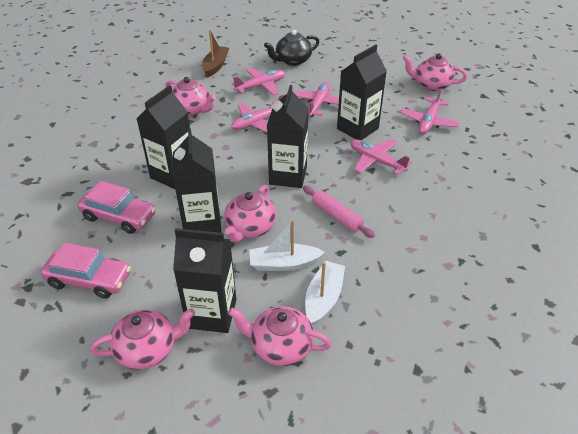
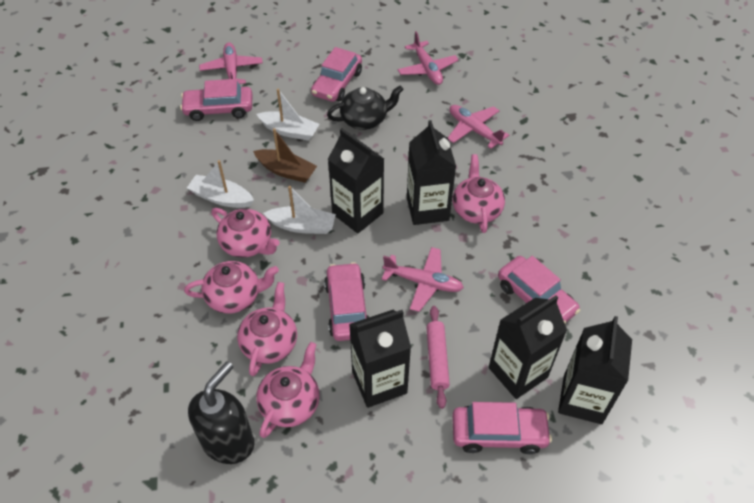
black soap dispenser: 0 -> 1
pink car: 2 -> 5
pink plane: 5 -> 4
white boat: 2 -> 3

